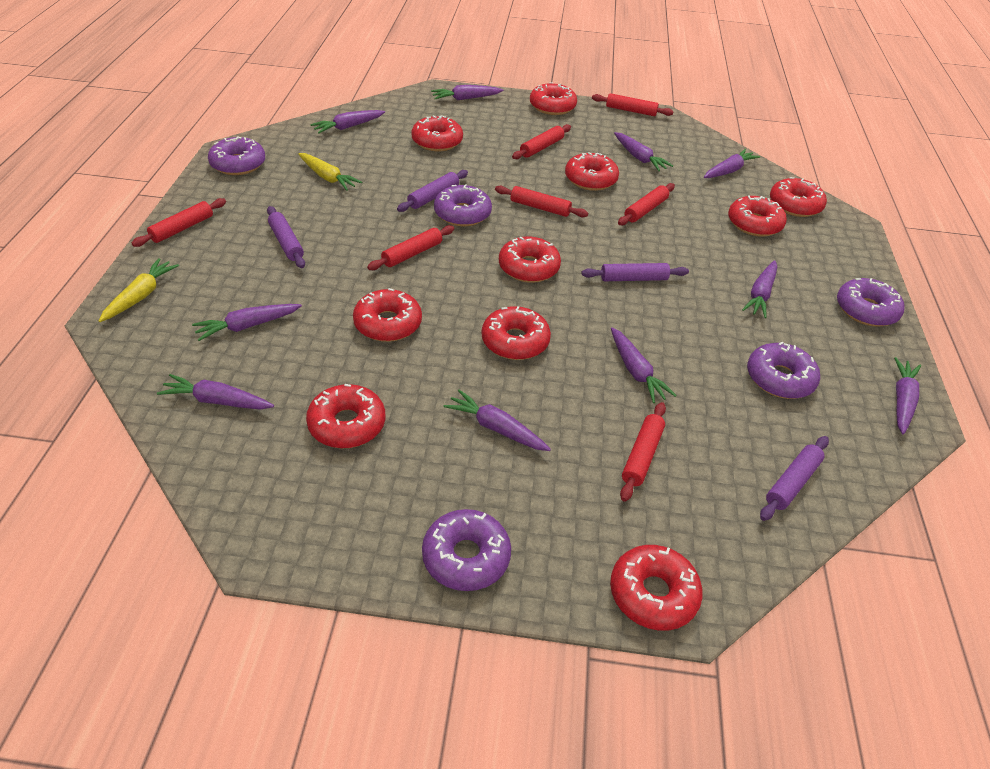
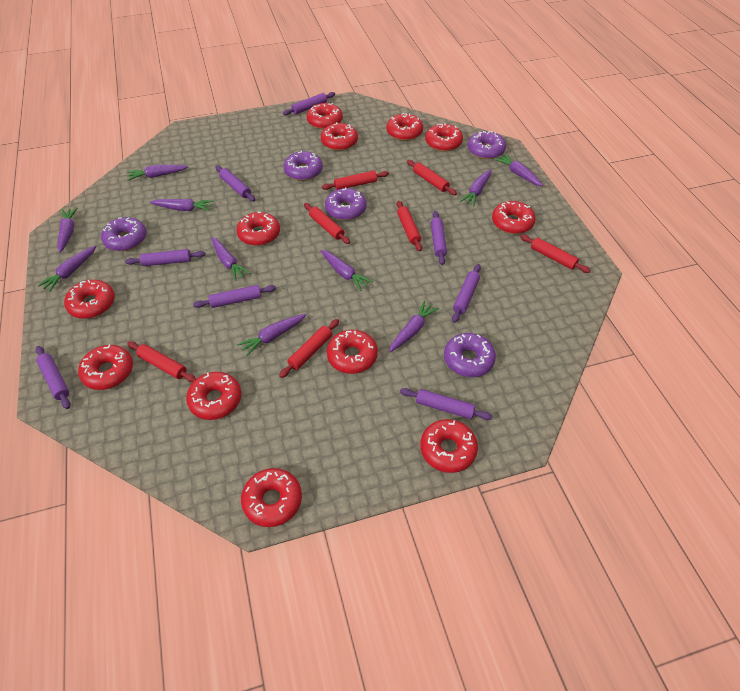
purple rolling pin: 4 -> 8
red donut: 10 -> 12
yellow carrot: 2 -> 0

